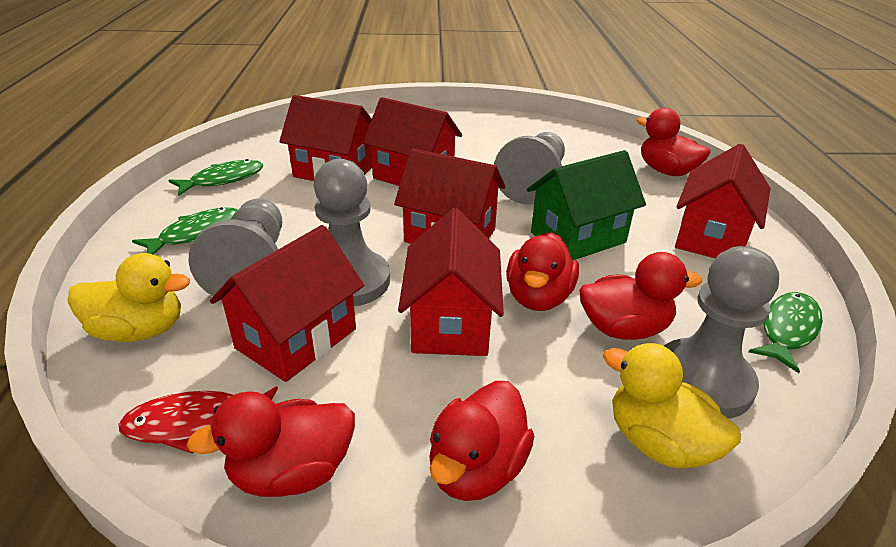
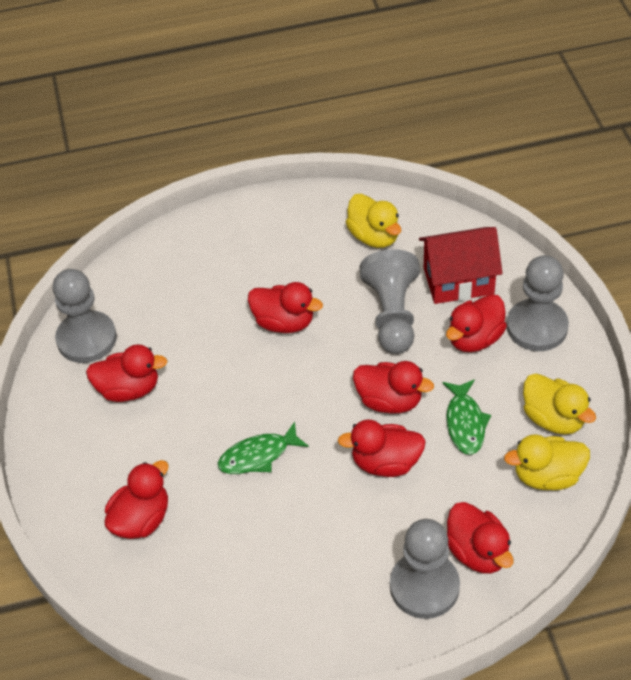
green fish: 3 -> 2
green house: 1 -> 0
red duck: 5 -> 7
red fish: 1 -> 0
red house: 6 -> 1
yellow duck: 2 -> 3

